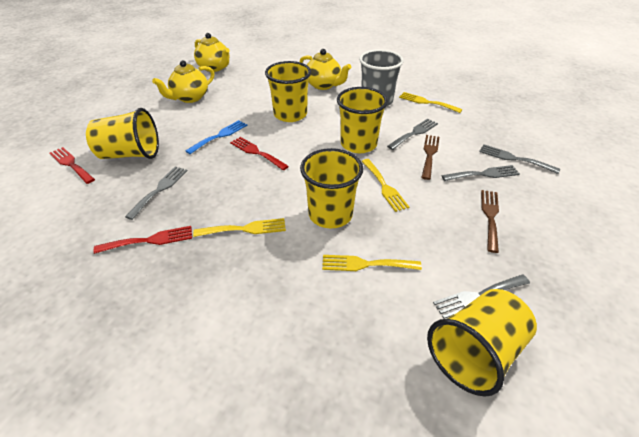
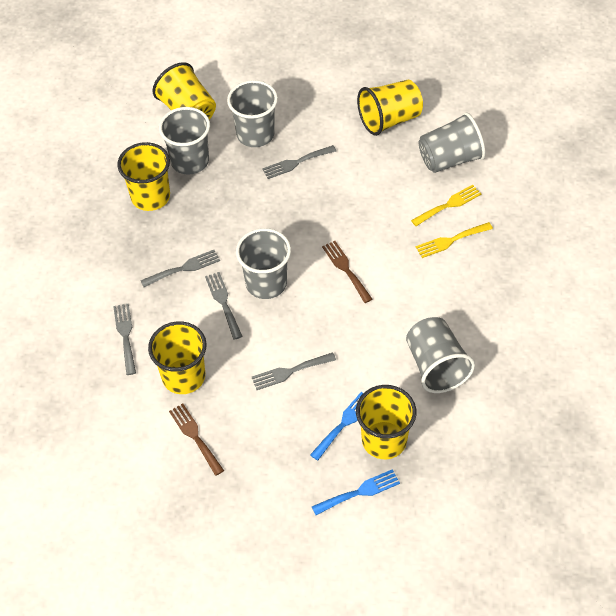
blue fork: 1 -> 2
grey cup: 1 -> 5
red fork: 3 -> 0
yellow fork: 4 -> 2
yellow teapot: 3 -> 0

